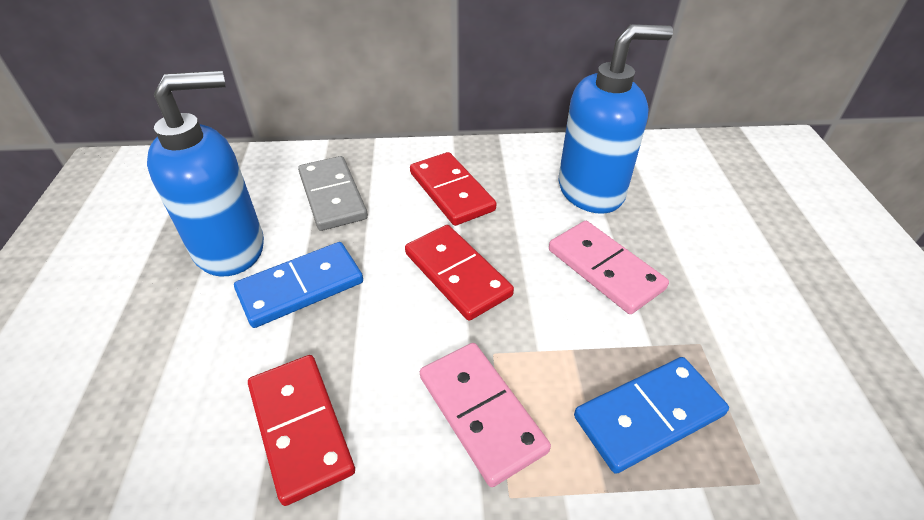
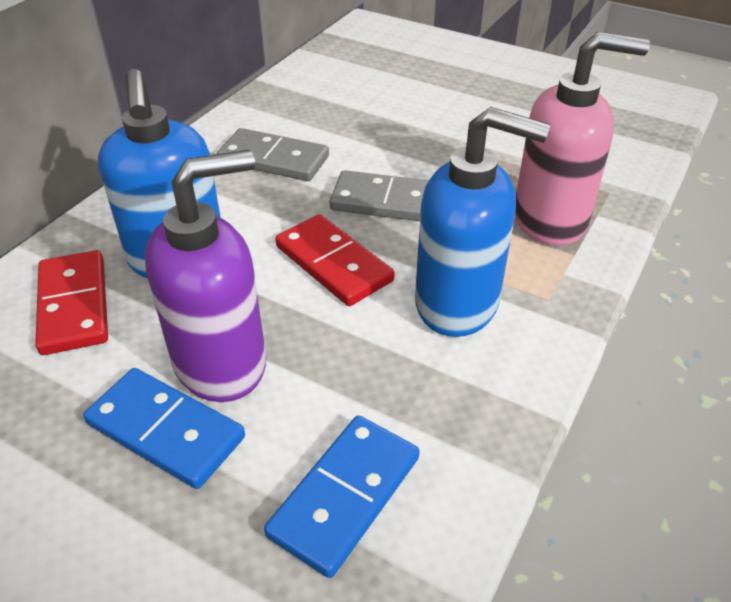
grey domino: 1 -> 2
pink domino: 2 -> 0
pink soap dispenser: 0 -> 1
purple soap dispenser: 0 -> 1
red domino: 3 -> 2

